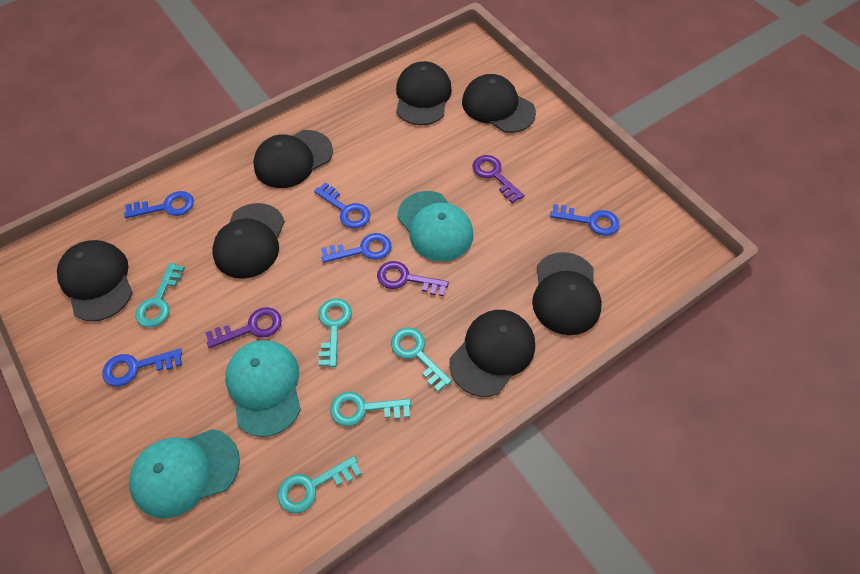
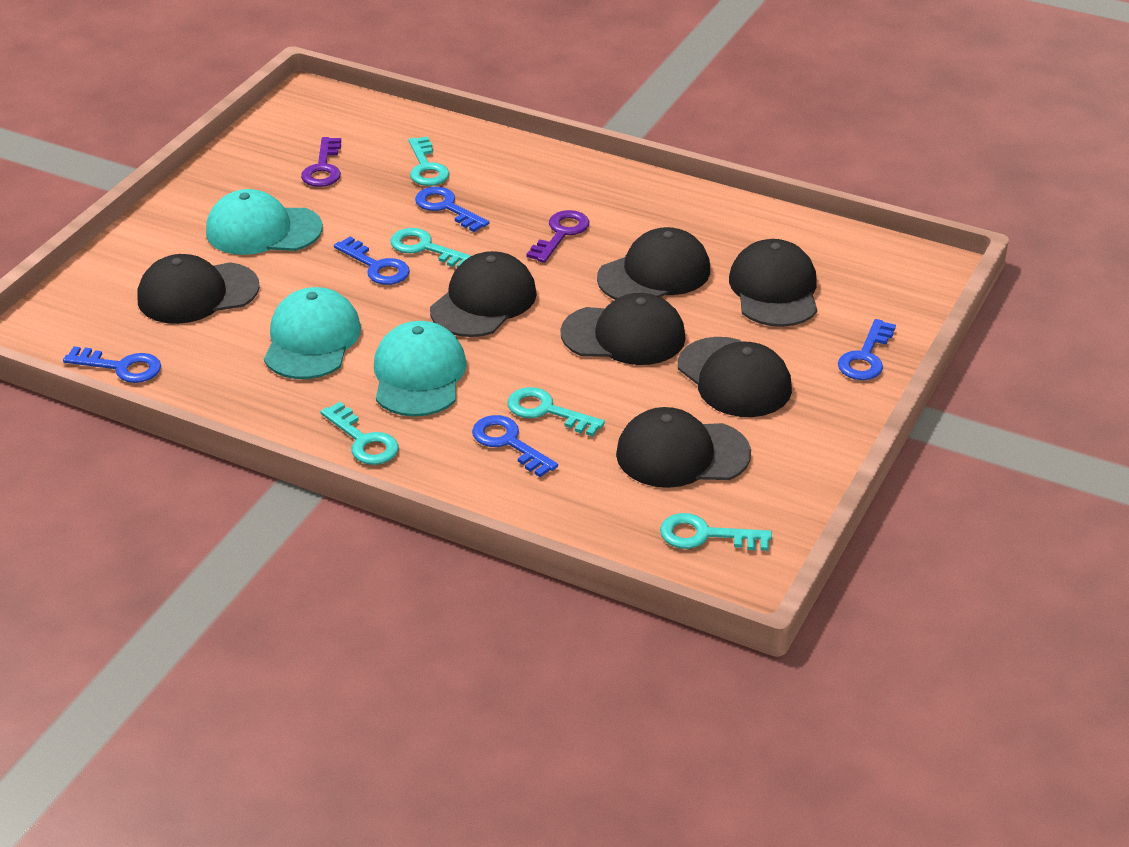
purple key: 3 -> 2

